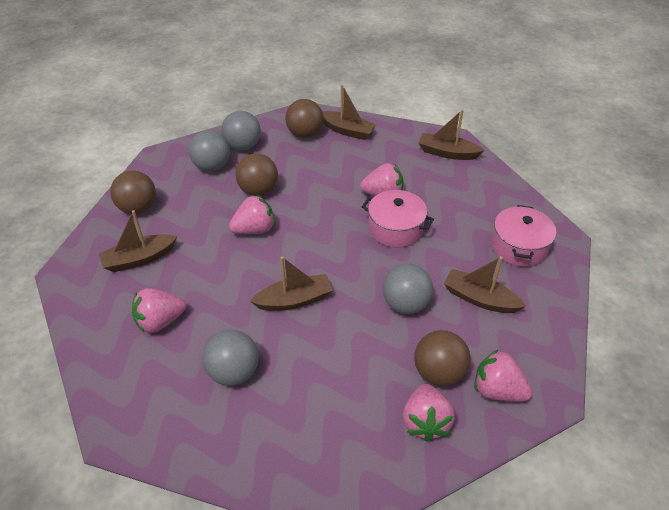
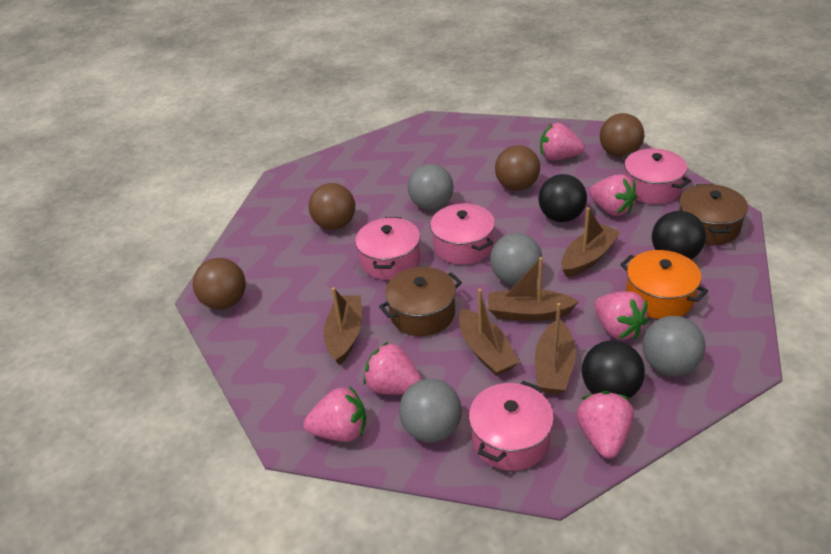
black ball: 0 -> 3
brown pot: 0 -> 2
orange pot: 0 -> 1
pink pot: 2 -> 4
pink strawberry: 5 -> 6

